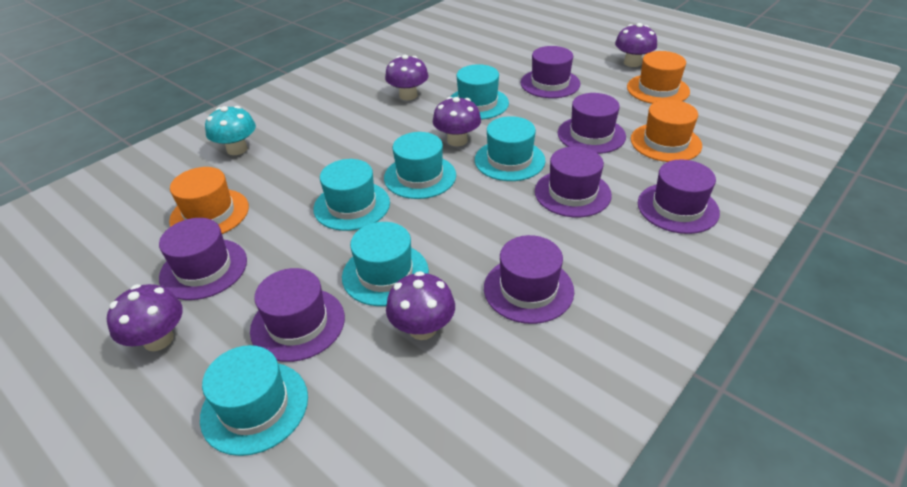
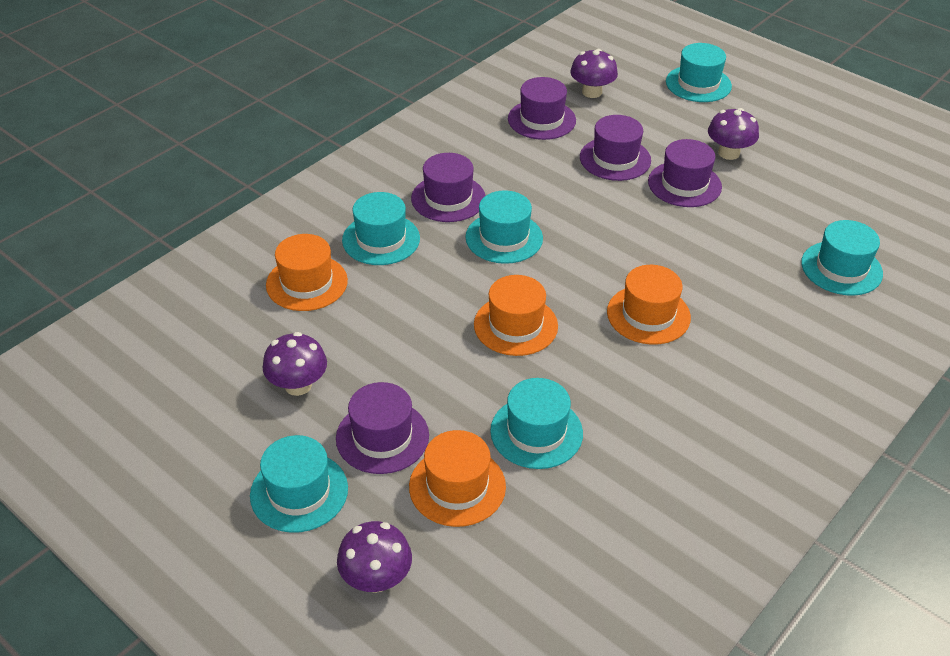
orange hat: 3 -> 4
purple hat: 7 -> 5
purple mushroom: 5 -> 4
turquoise mushroom: 1 -> 0

